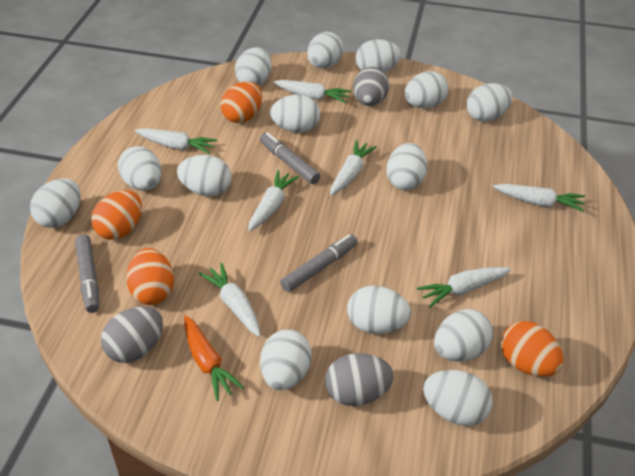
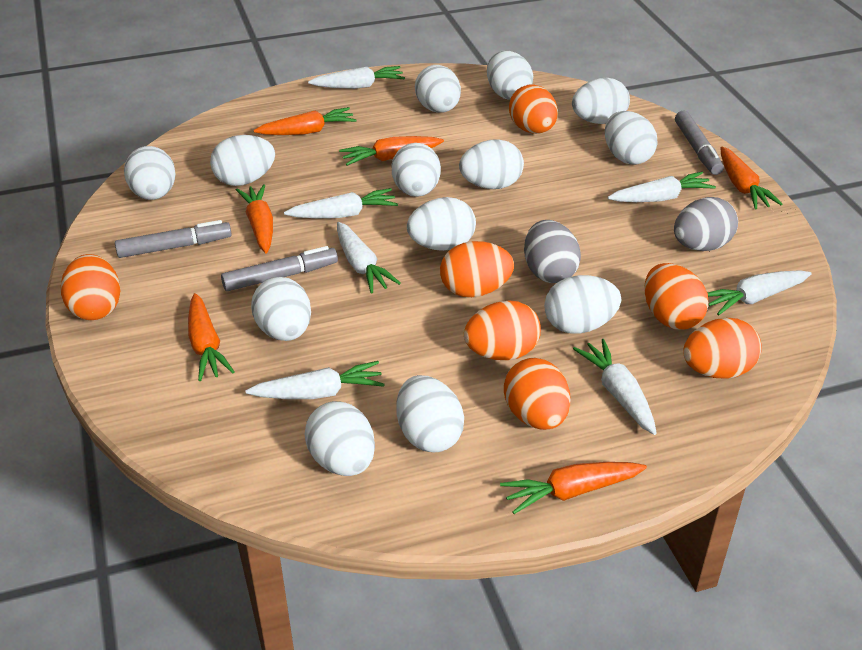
grey egg: 3 -> 2
orange carrot: 1 -> 6
orange egg: 4 -> 7
white egg: 14 -> 13

